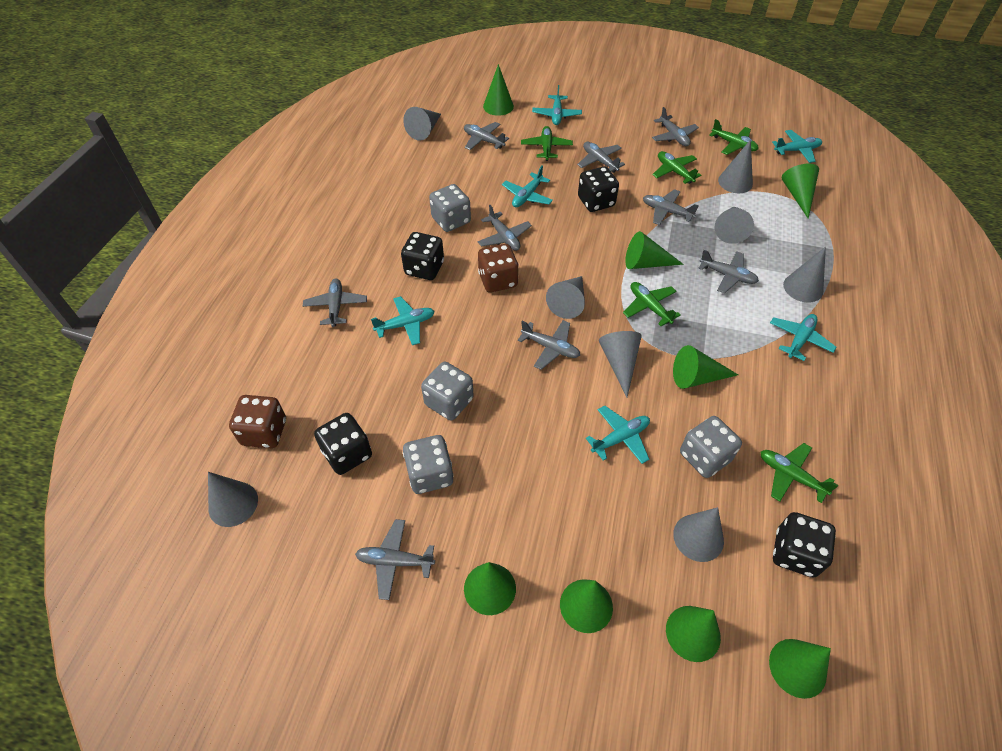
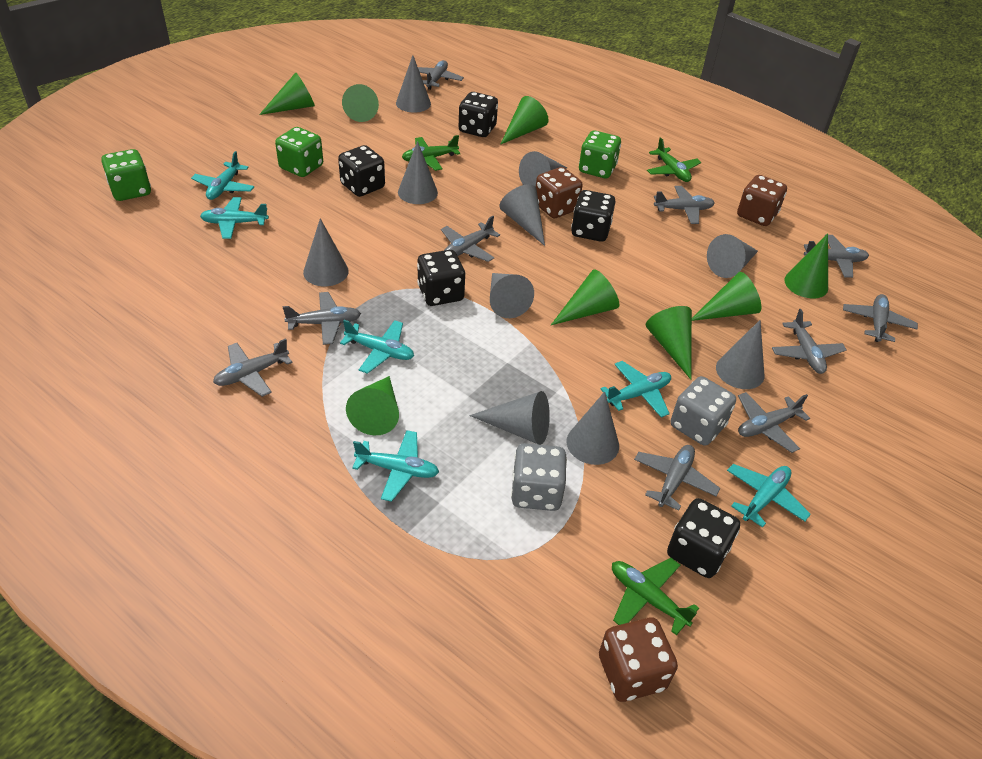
black dice: 4 -> 5
brown dice: 2 -> 3
green dice: 0 -> 3
green plane: 5 -> 3
grey cone: 8 -> 10
grey dice: 4 -> 2
grey plane: 9 -> 10

